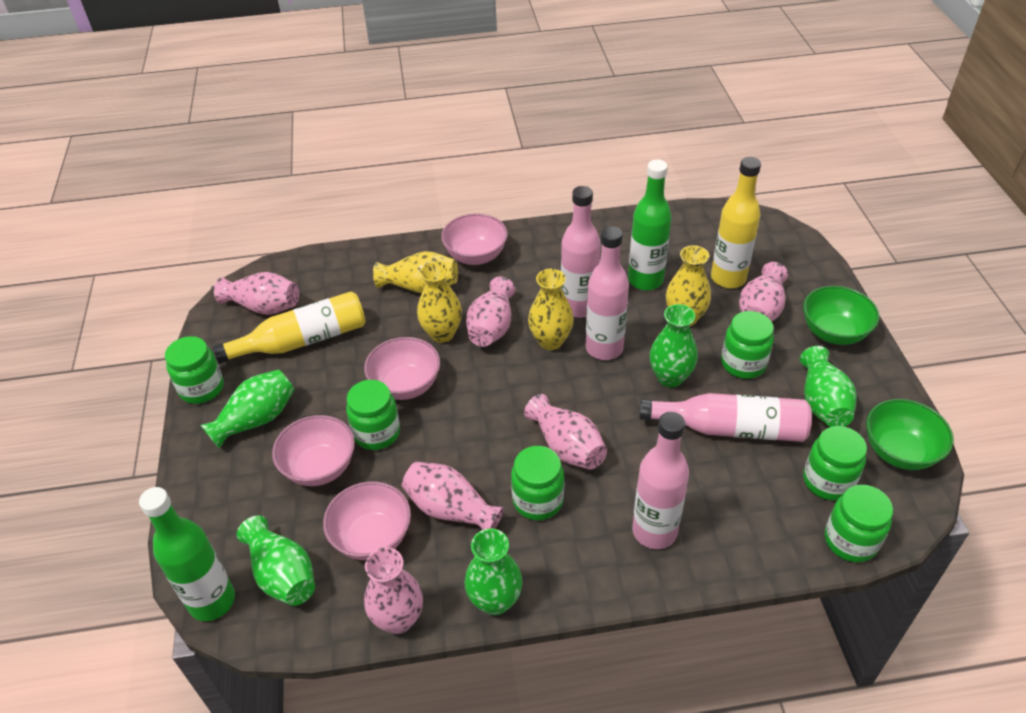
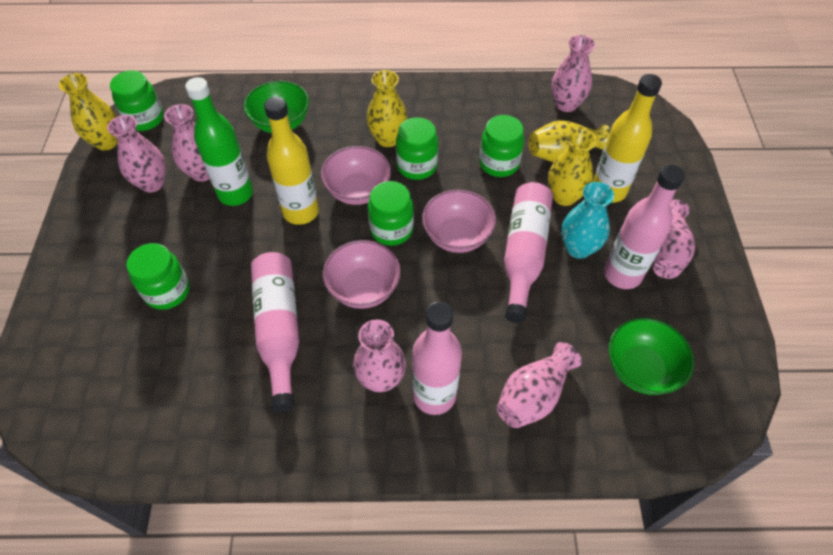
green bottle: 2 -> 1
green jar: 6 -> 5
green vase: 5 -> 0
pink bowl: 4 -> 3
turquoise vase: 0 -> 1

